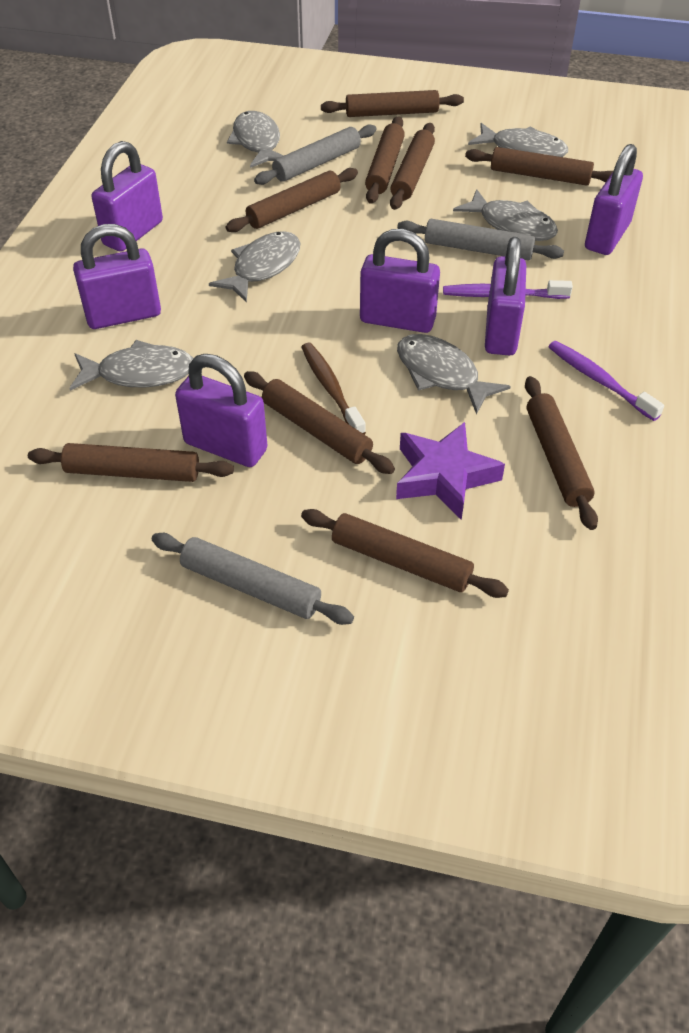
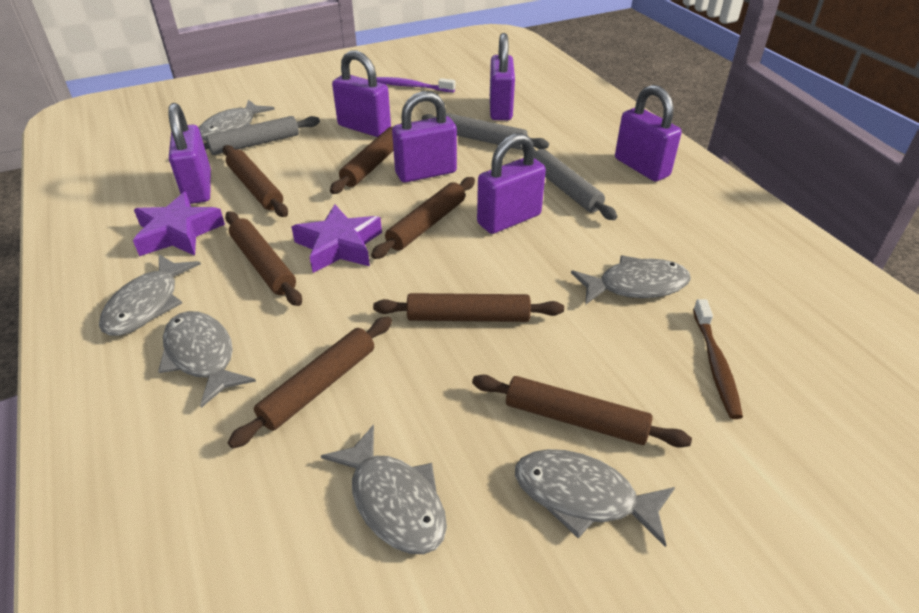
brown rolling pin: 9 -> 7
purple star: 1 -> 2
purple toothbrush: 2 -> 1

